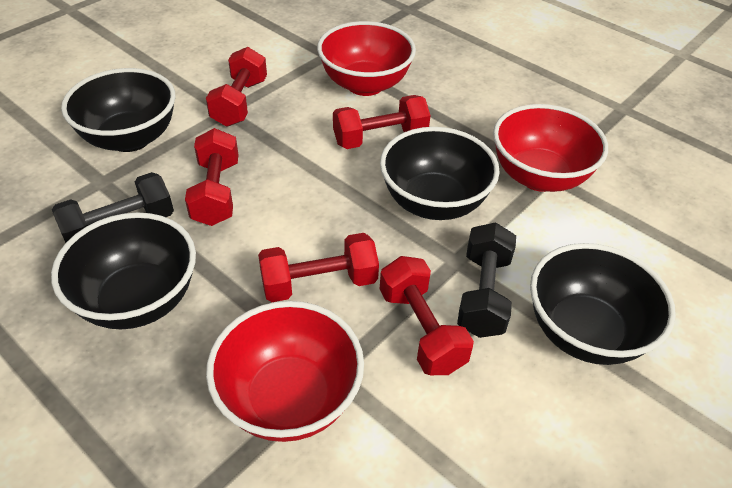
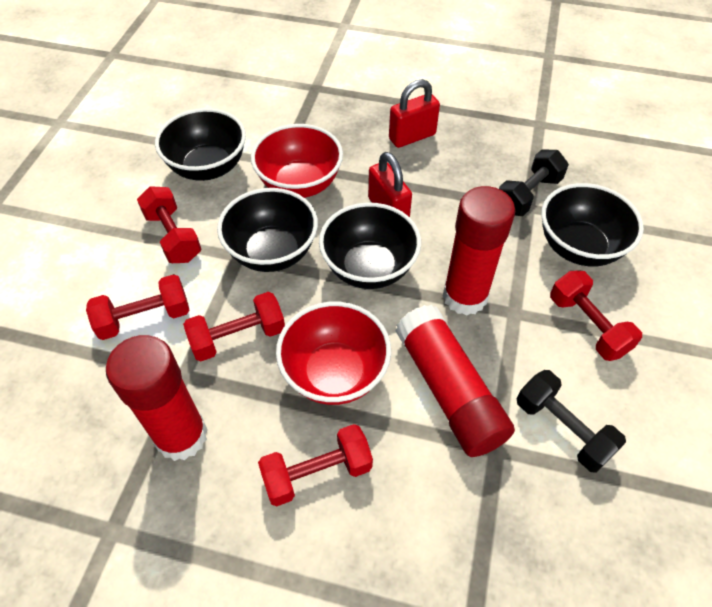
red bowl: 3 -> 2
red glue stick: 0 -> 3
red padlock: 0 -> 2

